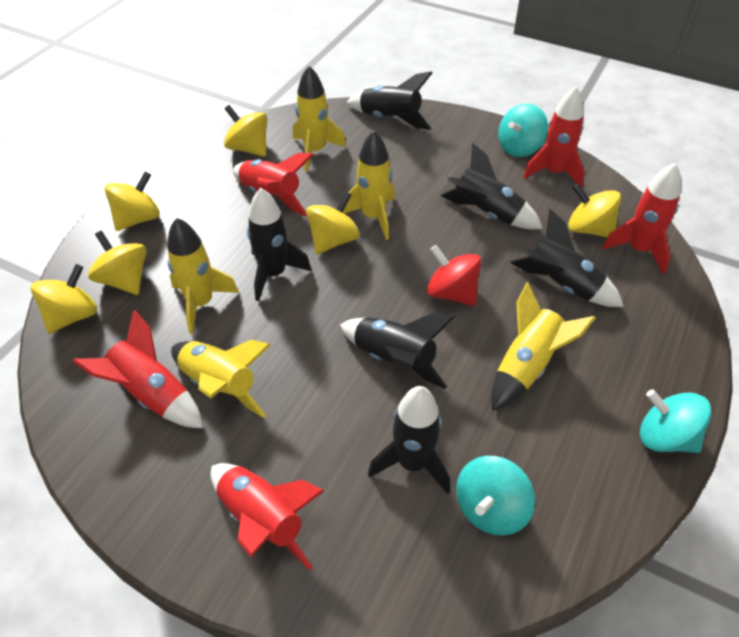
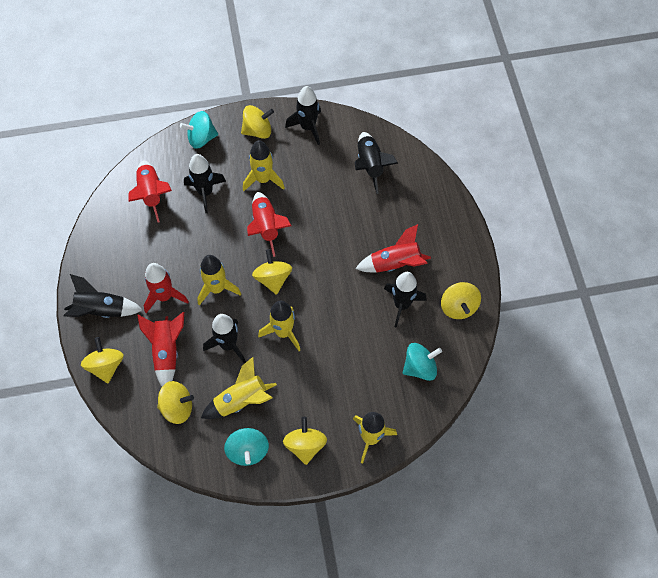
red spinning top: 1 -> 0

